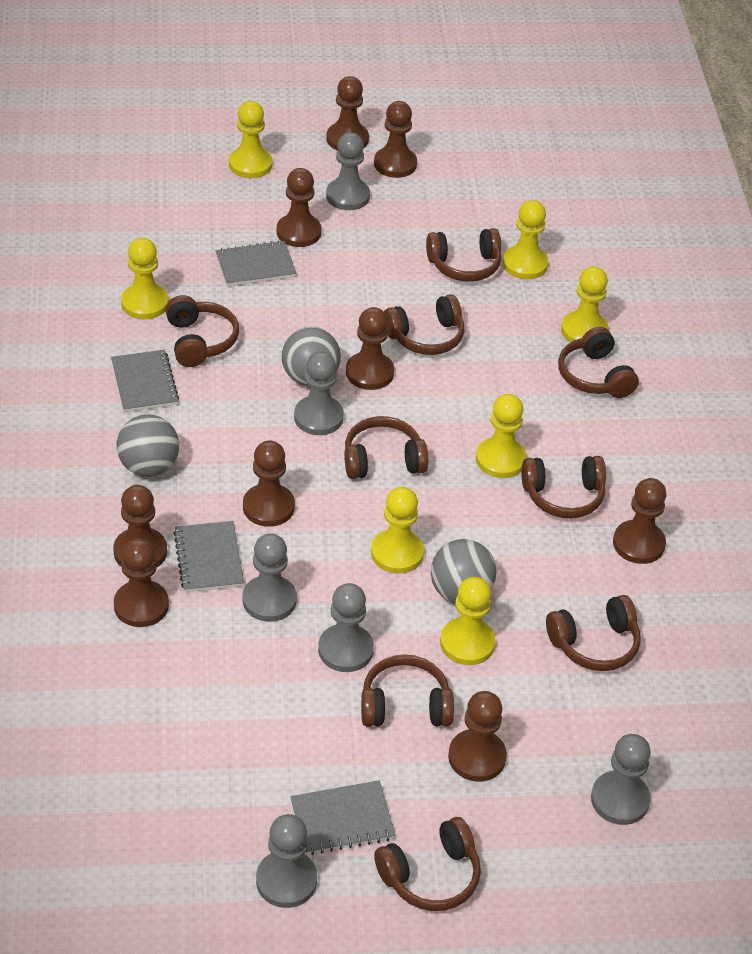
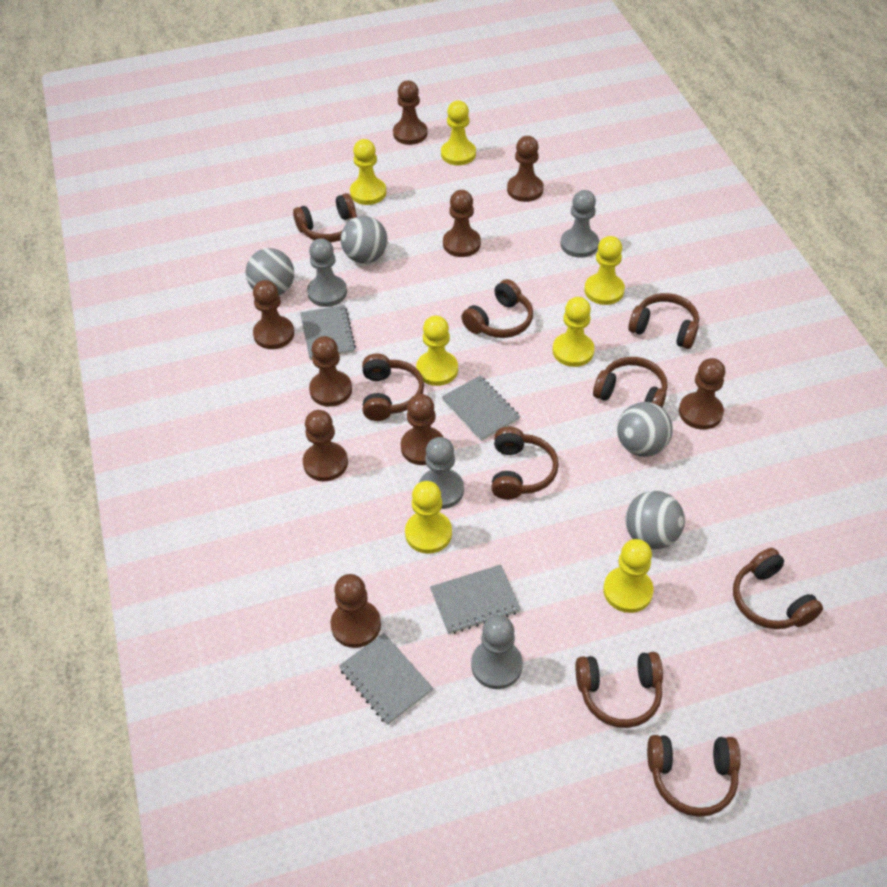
grey ball: 3 -> 4
grey pawn: 6 -> 4

